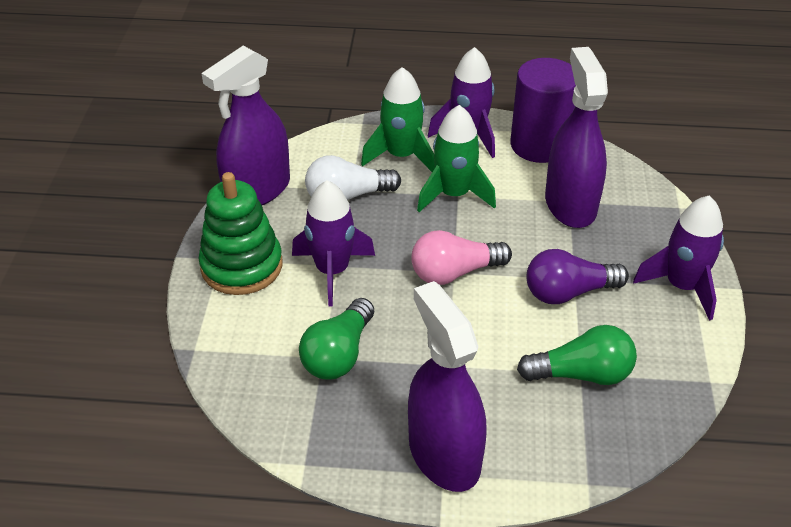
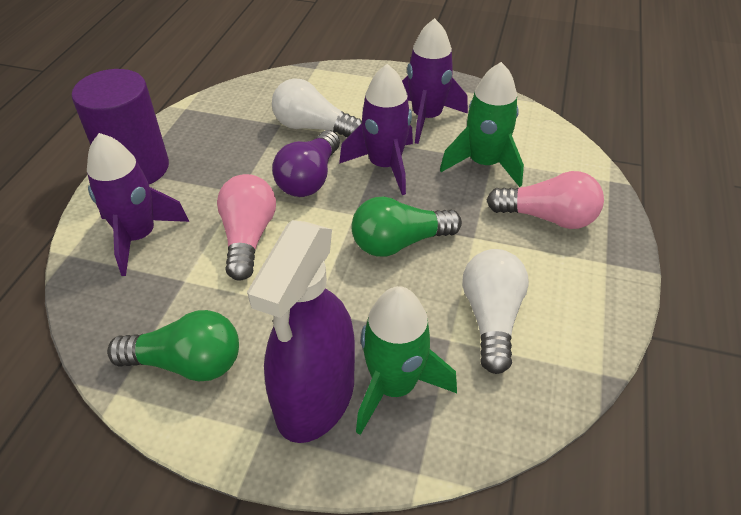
green stacking toy: 1 -> 0
pink light bulb: 1 -> 2
purple spray bottle: 3 -> 1
white light bulb: 1 -> 2

